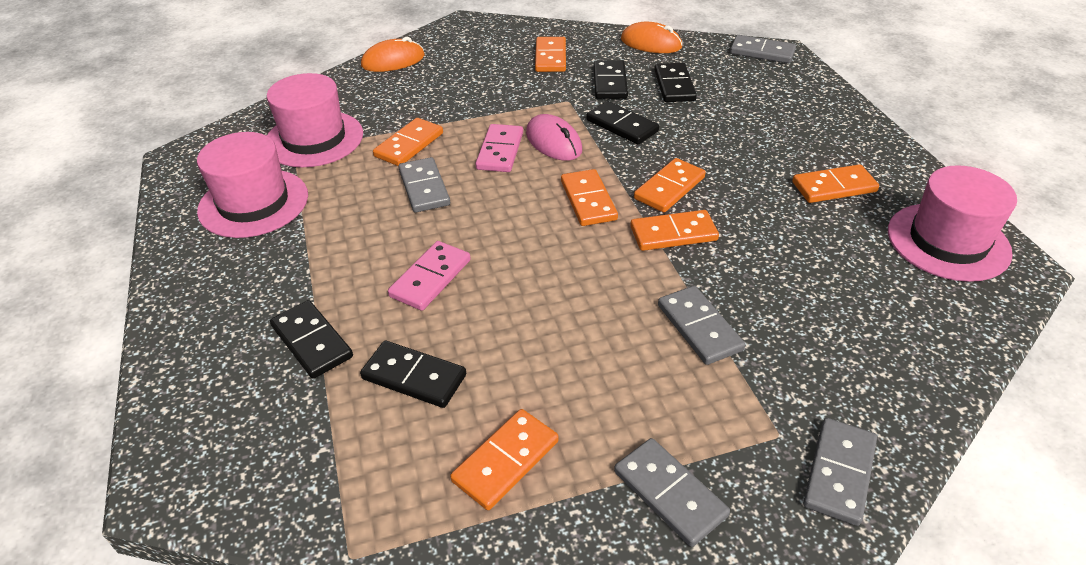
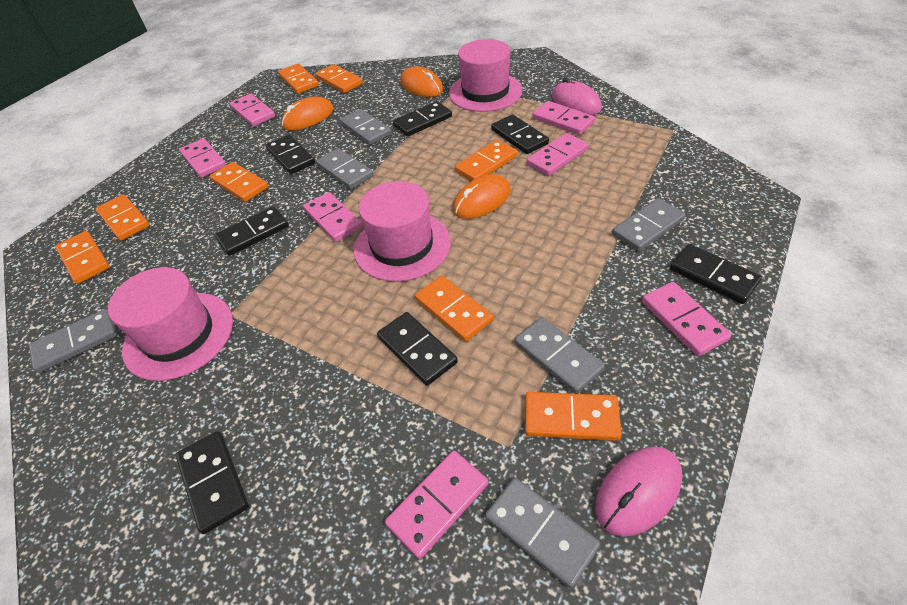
black domino: 5 -> 7
grey domino: 5 -> 6
orange domino: 7 -> 8
orange mouse: 2 -> 3
pink domino: 2 -> 7
pink mouse: 1 -> 2

